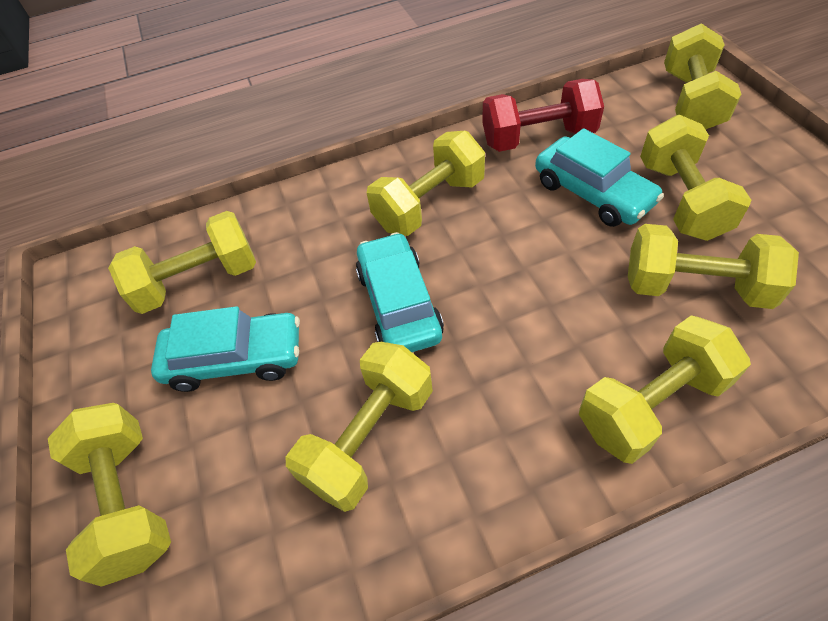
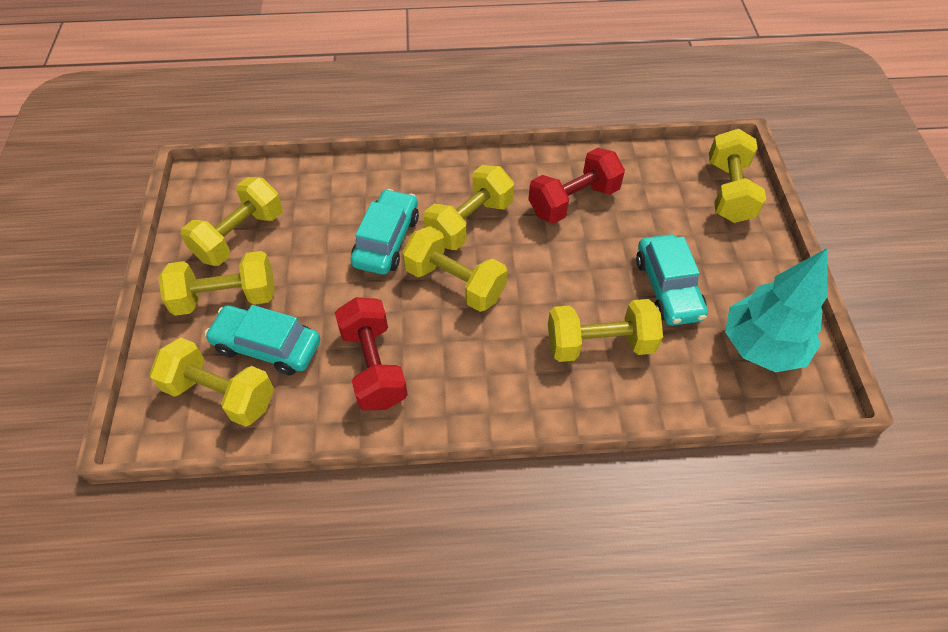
red dumbbell: 1 -> 2
turquoise tree: 0 -> 1
yellow dumbbell: 8 -> 7

